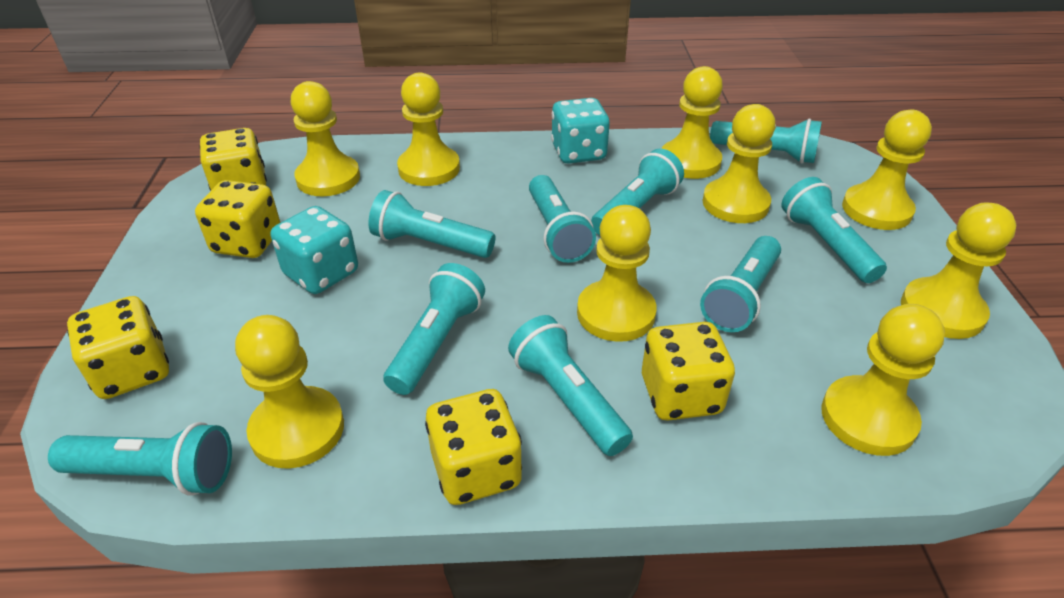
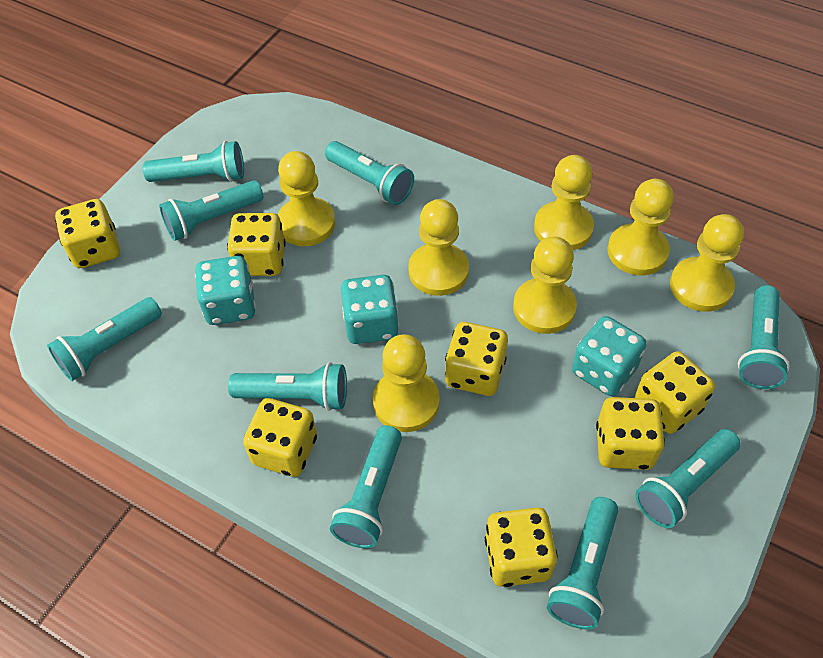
turquoise dice: 2 -> 3
yellow dice: 5 -> 7
yellow pawn: 9 -> 7

